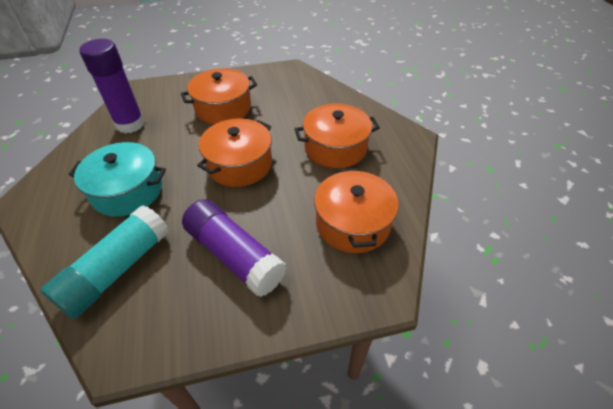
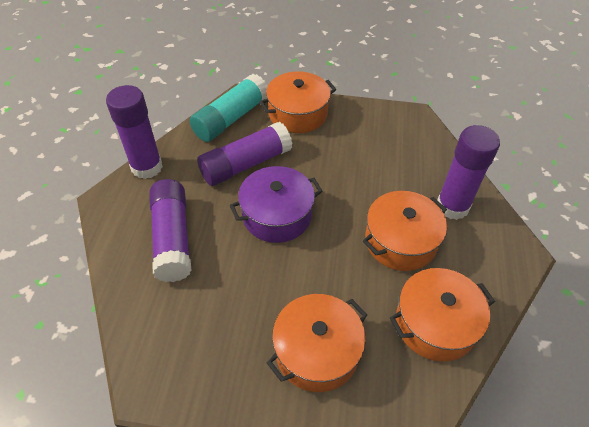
purple glue stick: 2 -> 4
purple pot: 0 -> 1
turquoise pot: 1 -> 0

